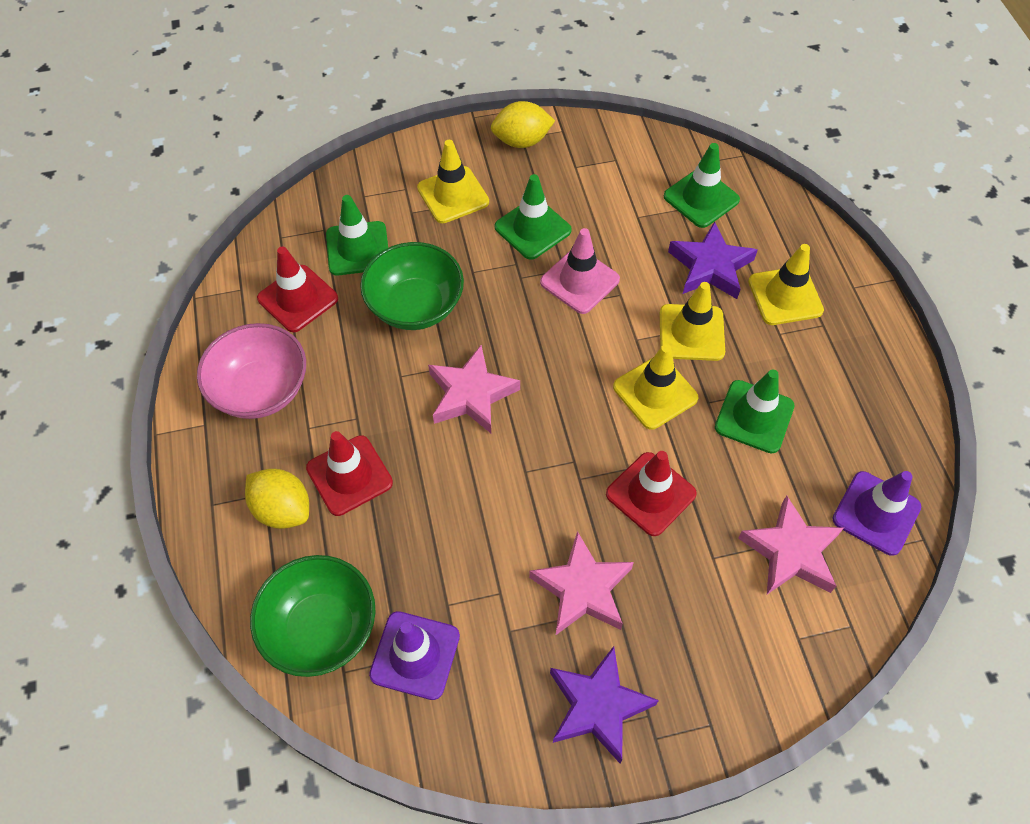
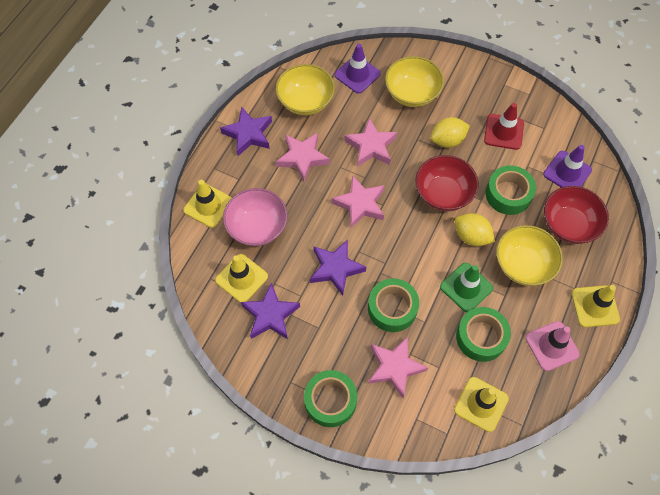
green bowl: 2 -> 0
green tape: 0 -> 4
green traffic cone: 4 -> 1
pink star: 3 -> 4
purple star: 2 -> 3
red bowl: 0 -> 2
red traffic cone: 3 -> 1
yellow bowl: 0 -> 3

